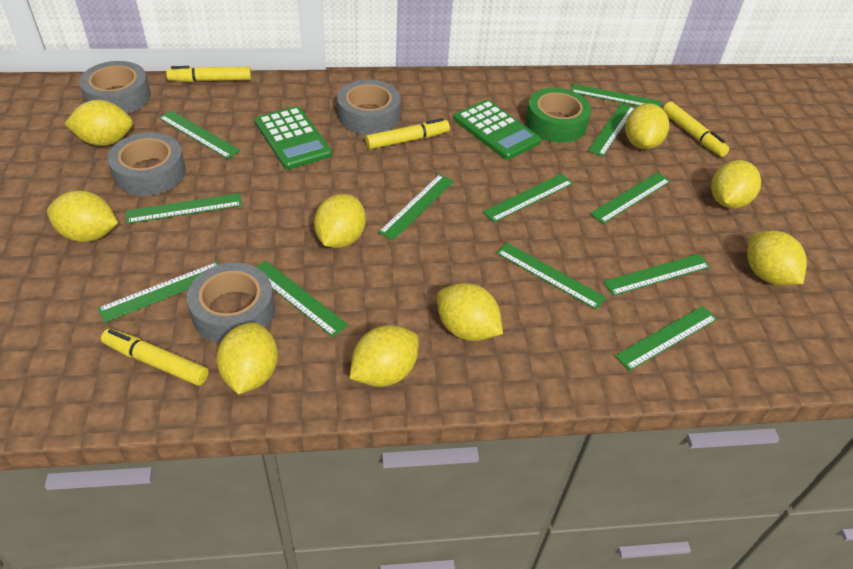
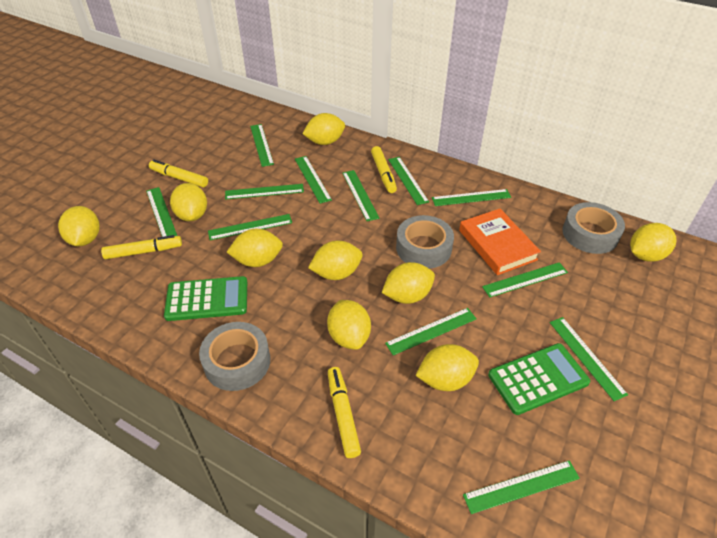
green tape: 1 -> 0
grey tape: 4 -> 3
orange book: 0 -> 1

